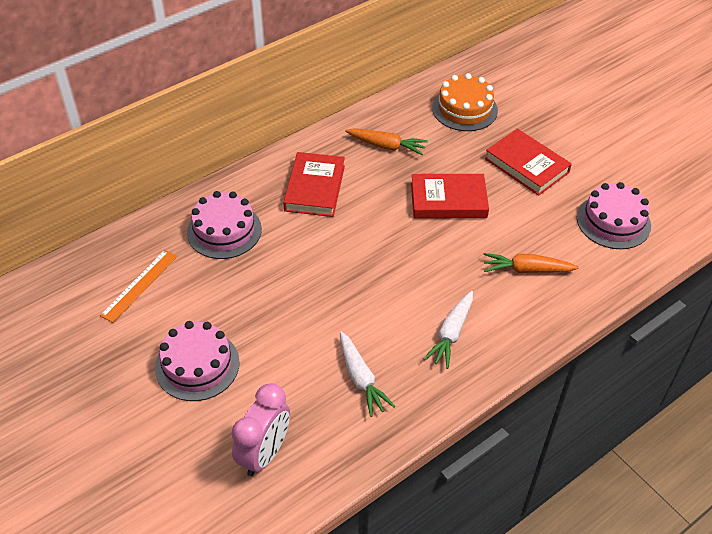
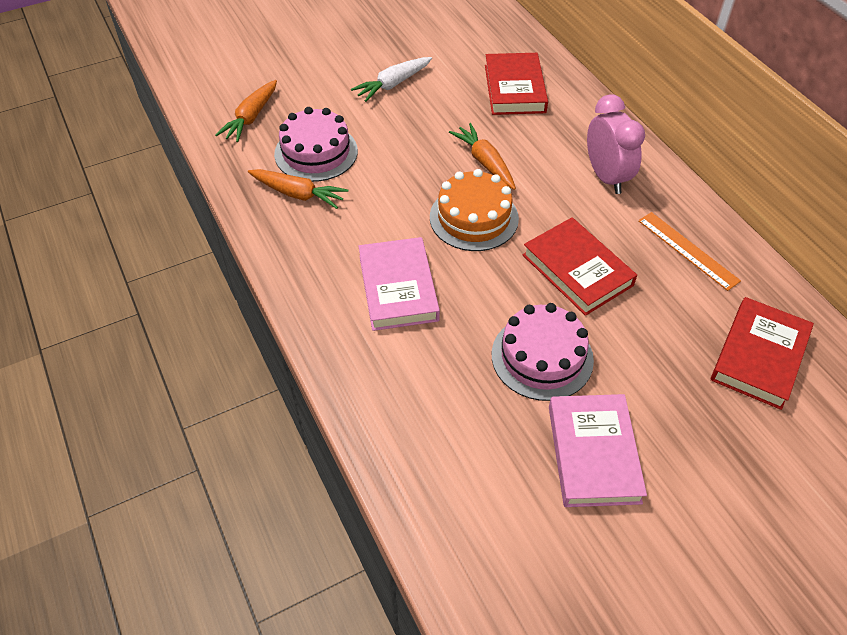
orange carrot: 2 -> 3
pink book: 0 -> 2
pink cake: 3 -> 2
white carrot: 2 -> 1

